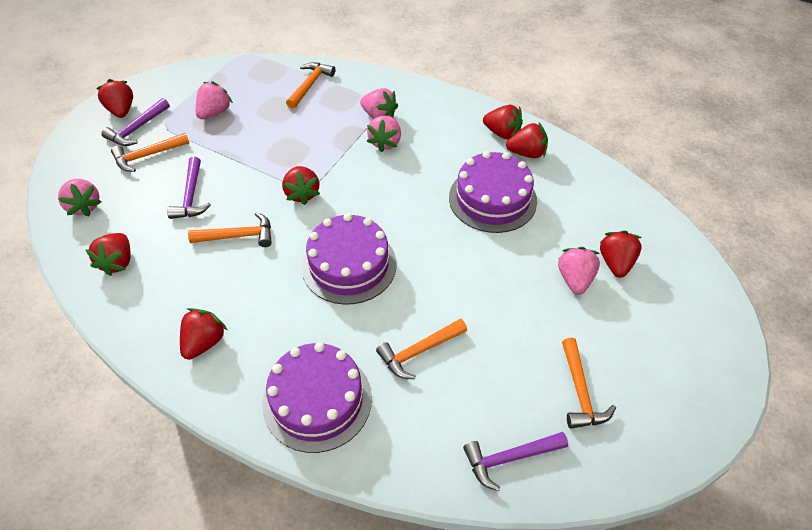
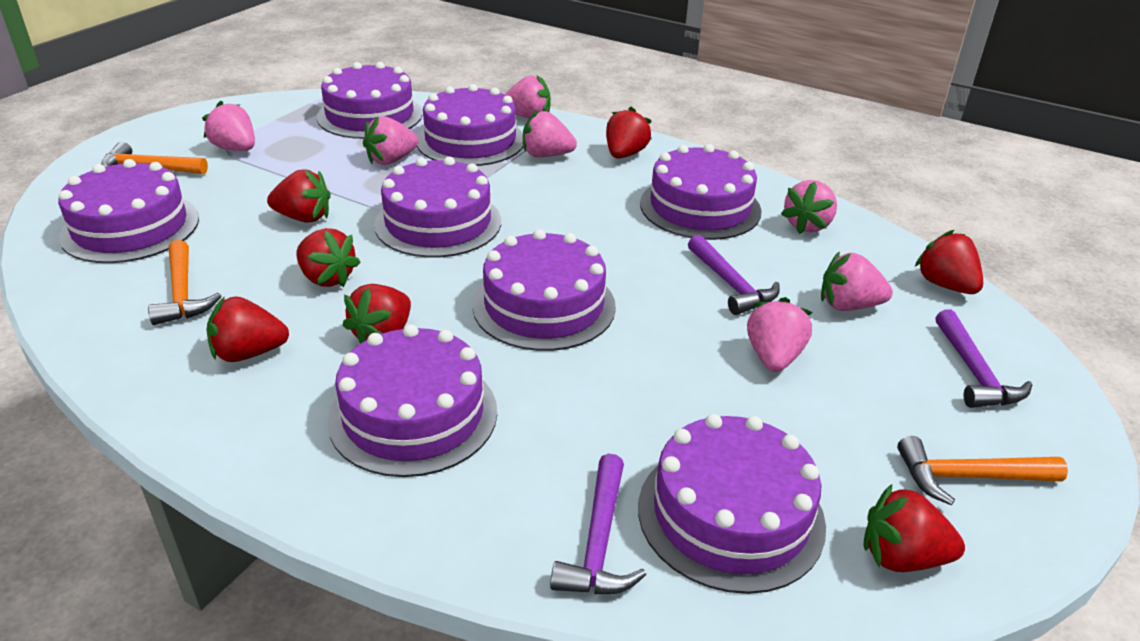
orange hammer: 5 -> 3
pink strawberry: 5 -> 7
purple cake: 3 -> 8

